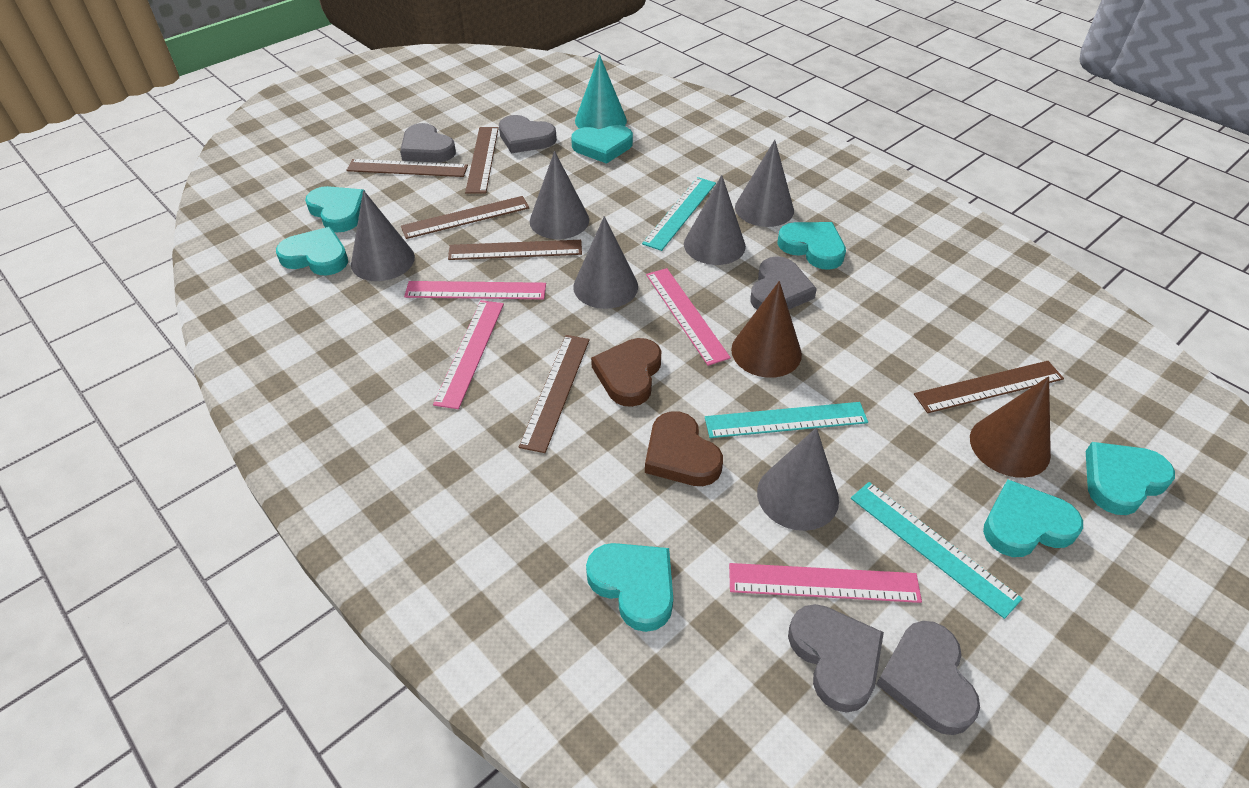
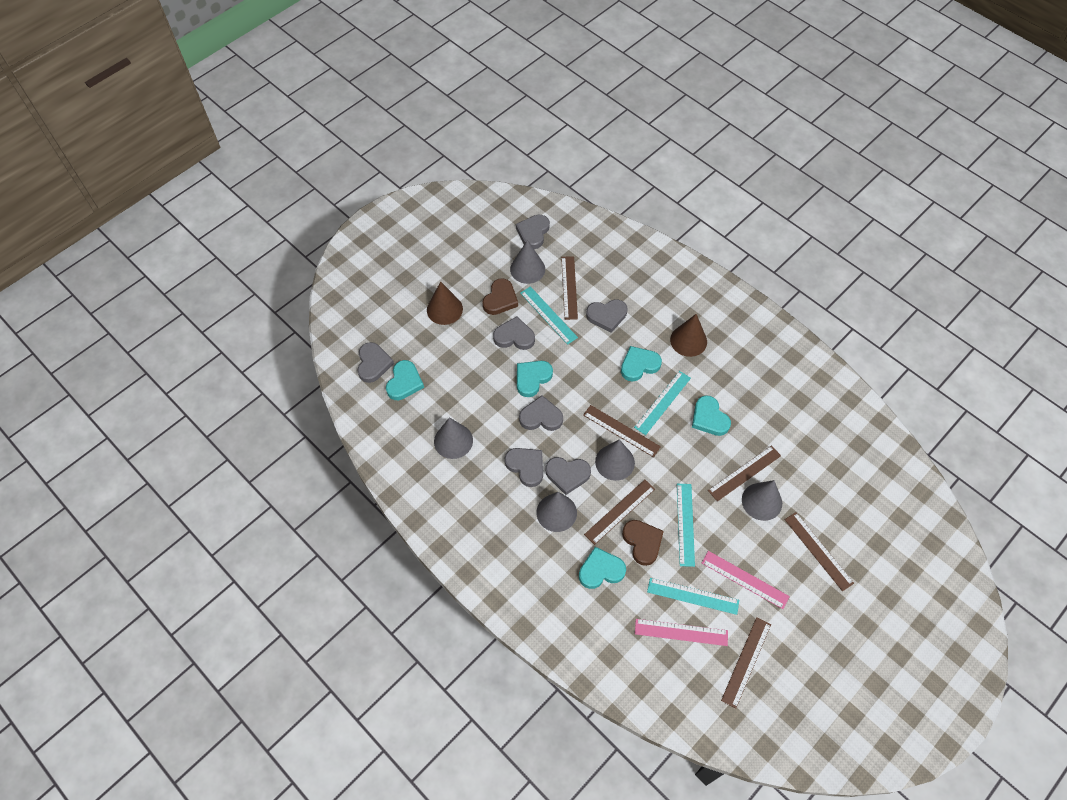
grey cone: 6 -> 5
grey heart: 5 -> 7
pink ruler: 4 -> 2
turquoise cone: 1 -> 0
turquoise heart: 7 -> 5
turquoise ruler: 3 -> 4

